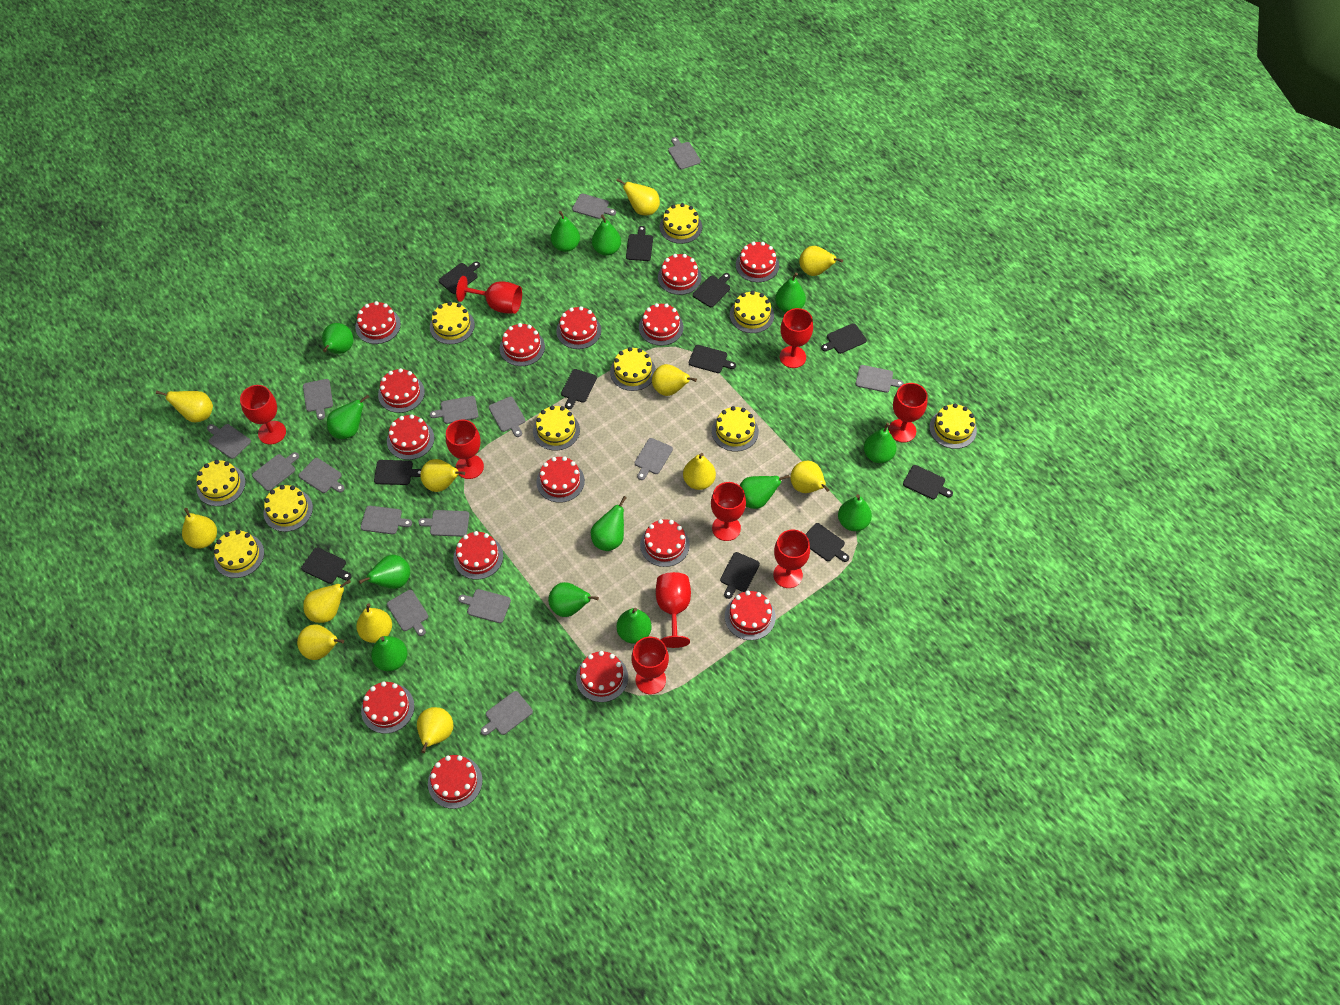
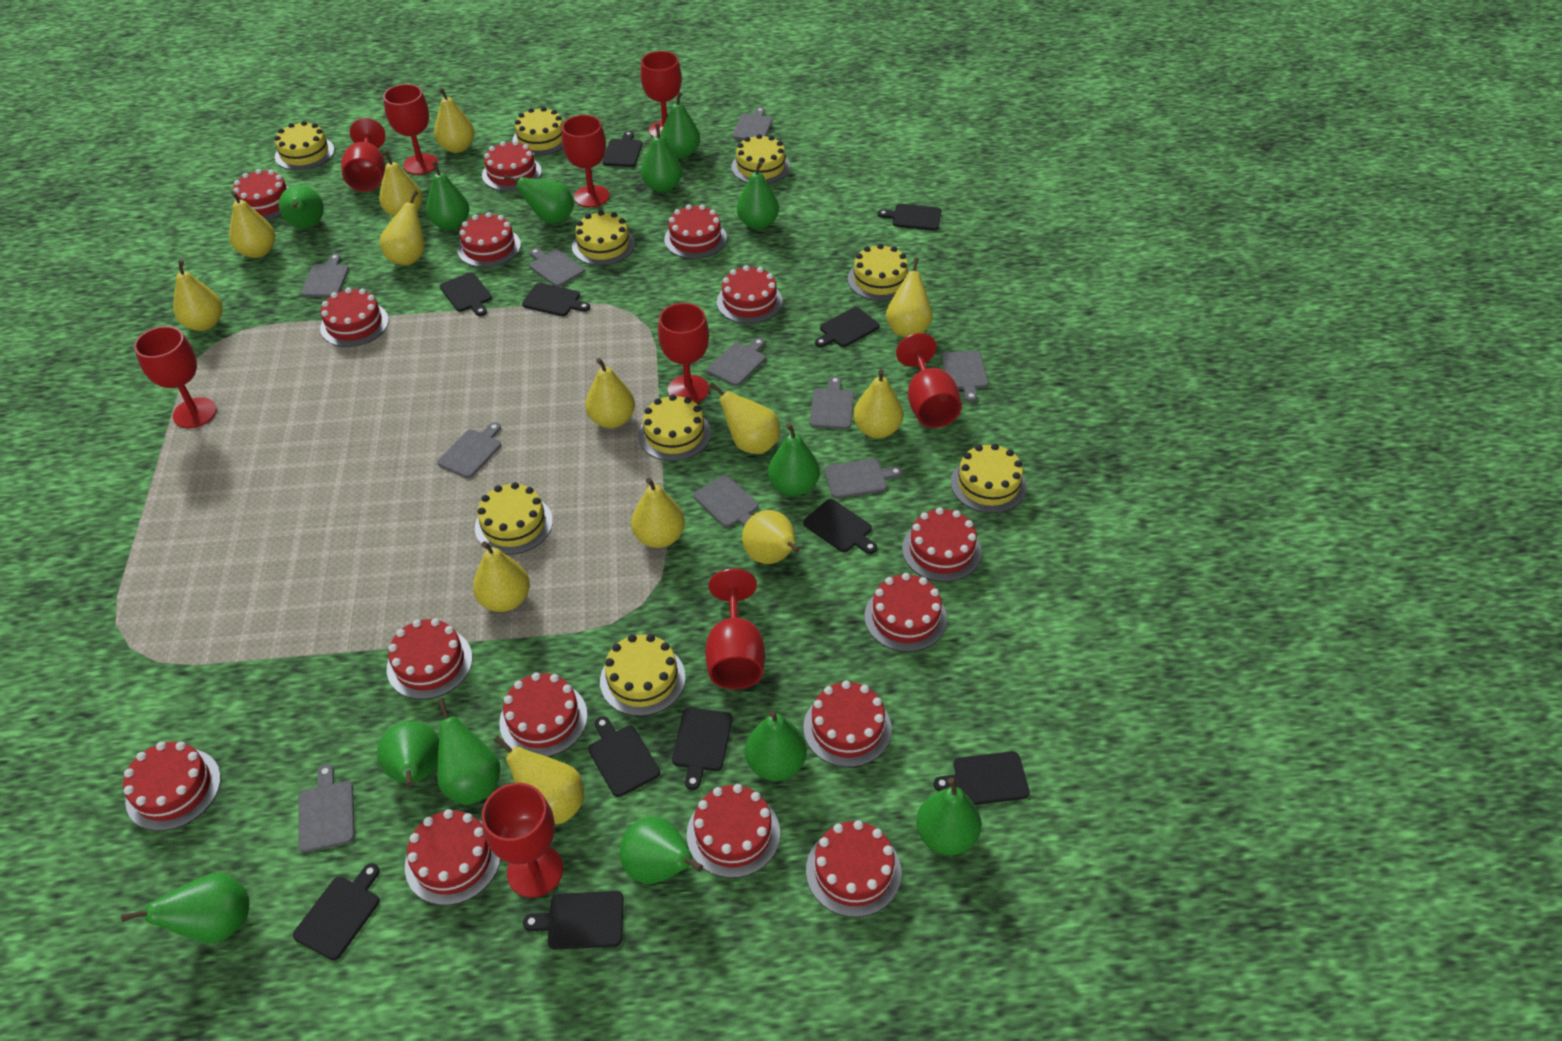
grey cutting board: 15 -> 10
yellow cake: 10 -> 9
yellow pear: 12 -> 13

